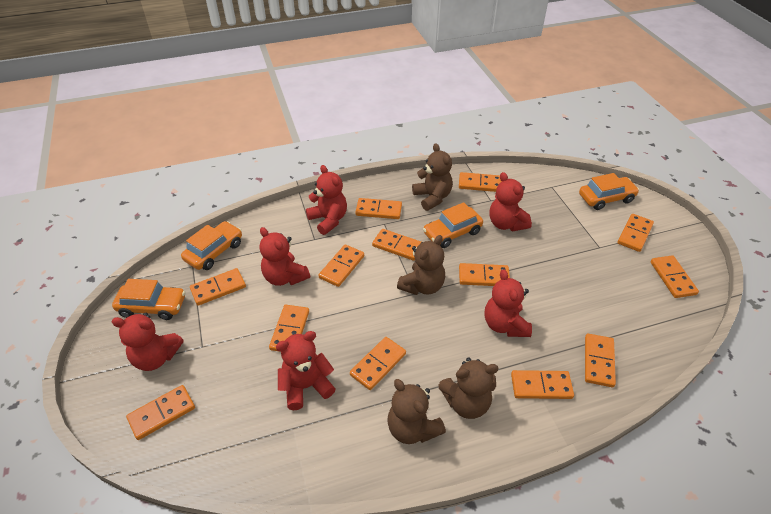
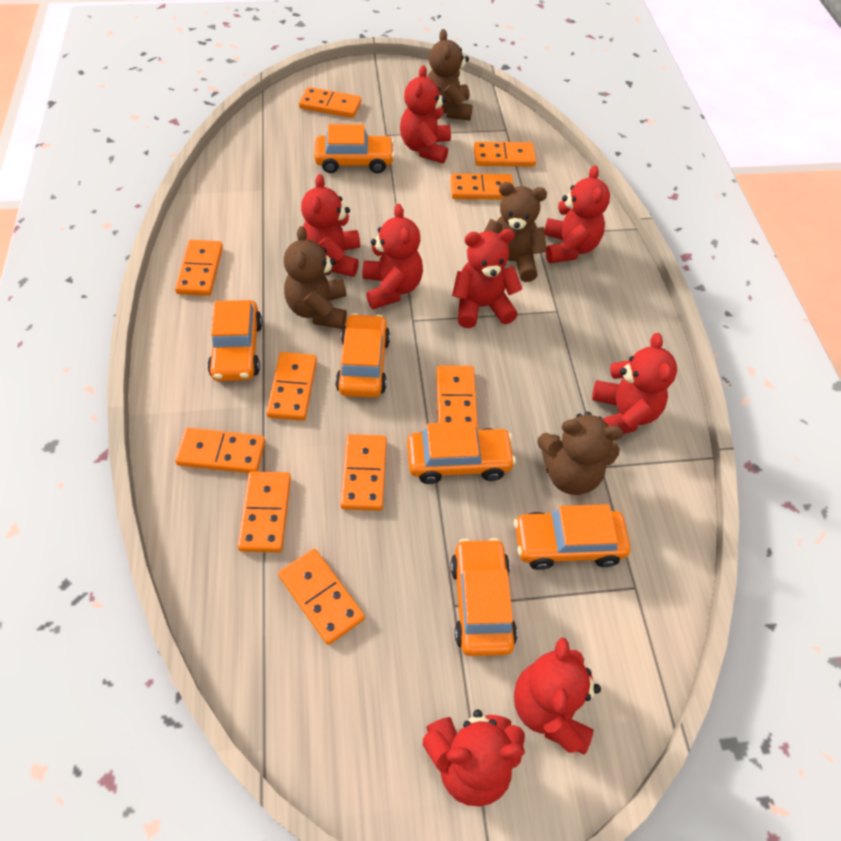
orange car: 4 -> 6
orange domino: 13 -> 10
red teddy bear: 6 -> 8

